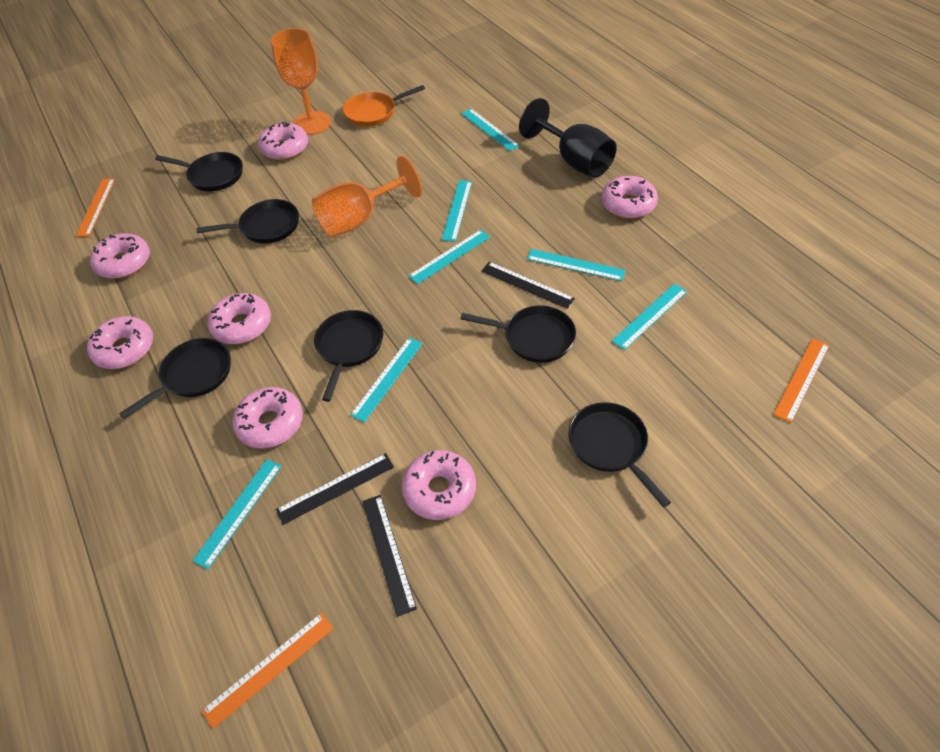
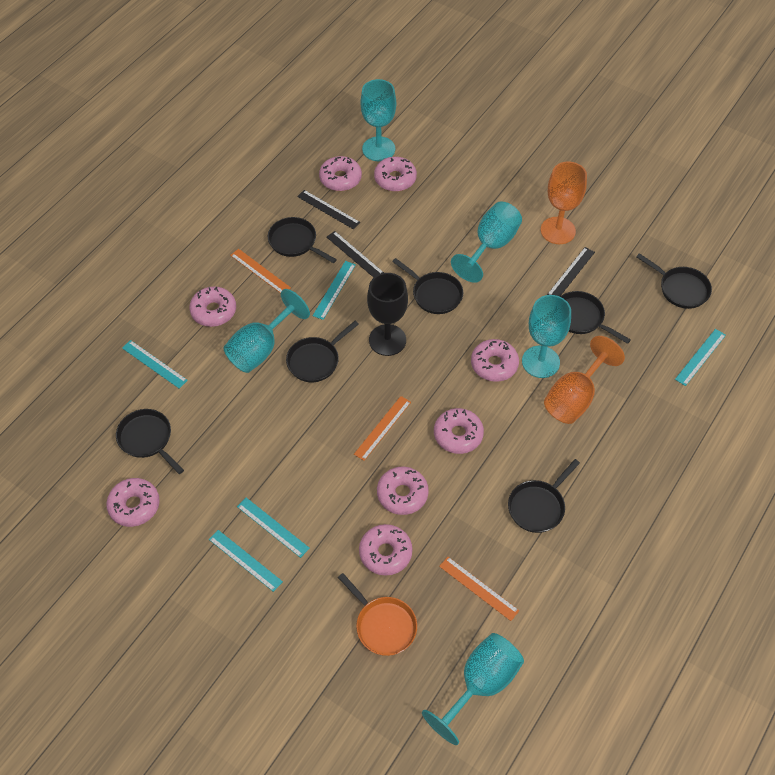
black pan: 6 -> 7
pink donut: 7 -> 8
turquoise goblet: 0 -> 5
turquoise ruler: 7 -> 5

